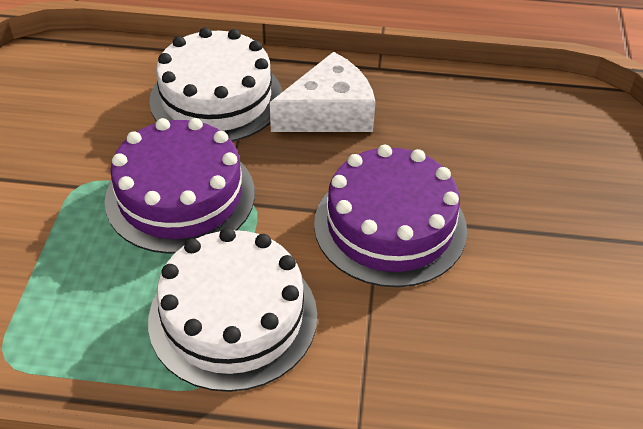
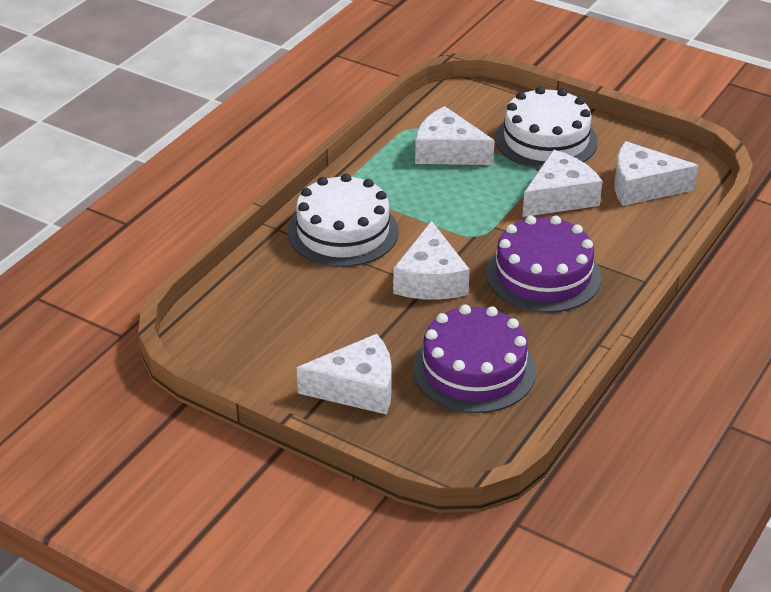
white cheese: 1 -> 5

